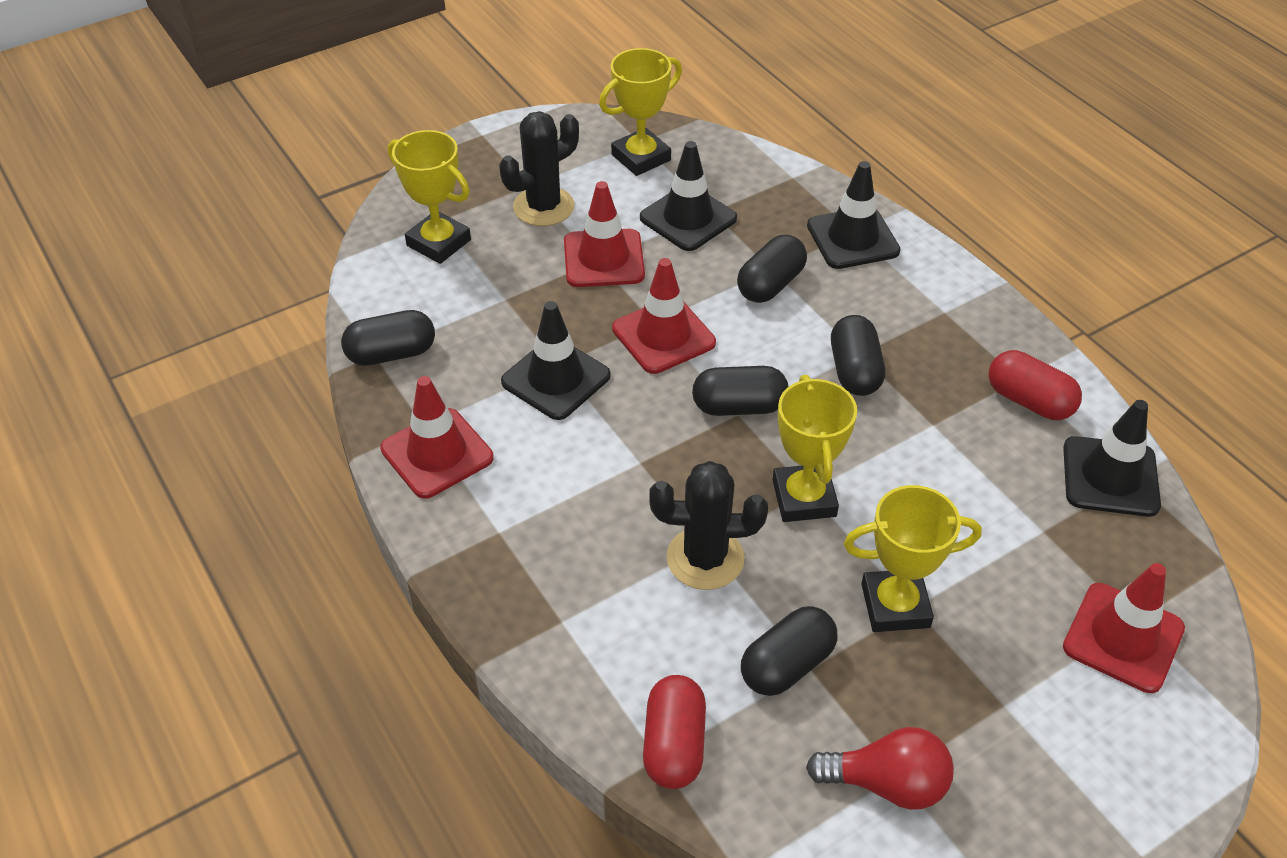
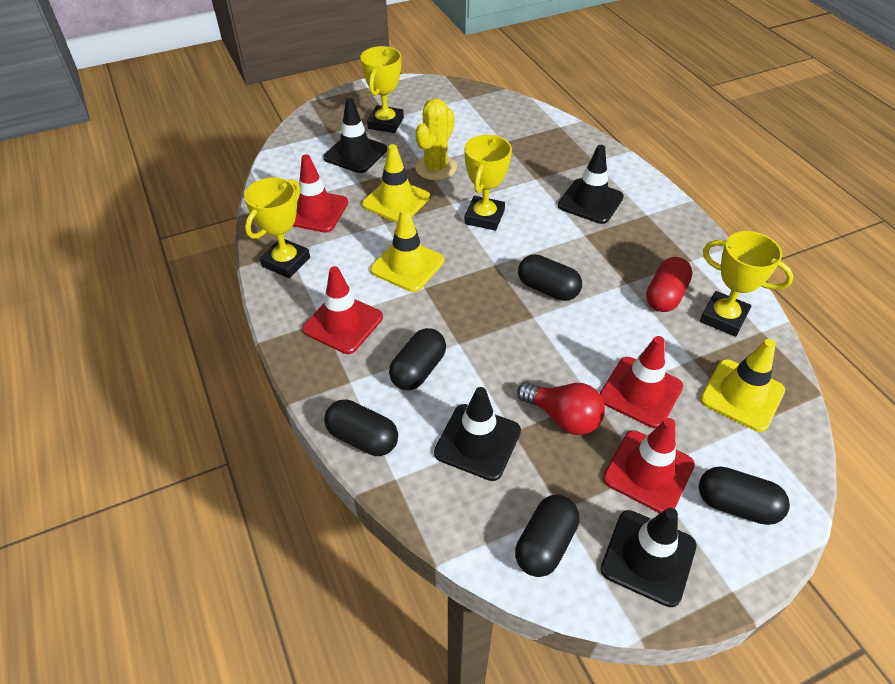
black cactus: 2 -> 0
red capsule: 2 -> 1
yellow cactus: 0 -> 1
yellow traffic cone: 0 -> 3

